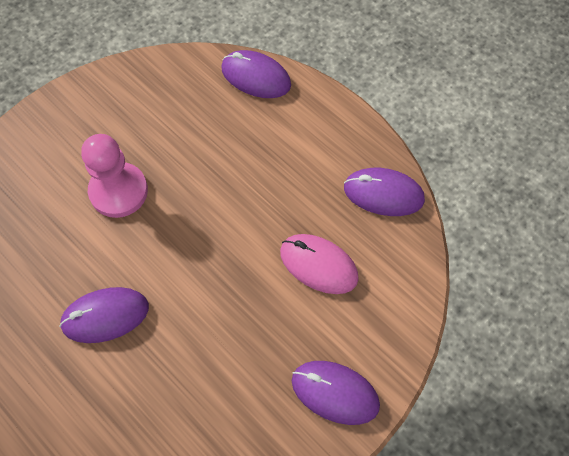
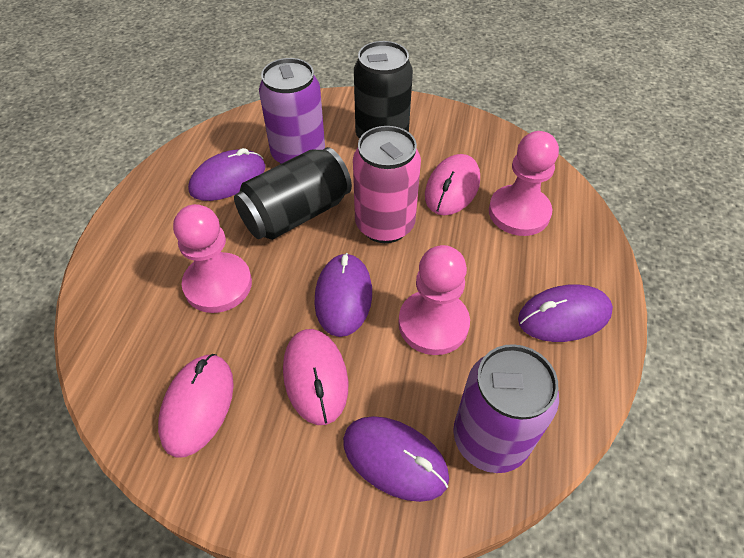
black can: 0 -> 2
pink can: 0 -> 1
pink mouse: 1 -> 3
pink pawn: 1 -> 3
purple can: 0 -> 2

